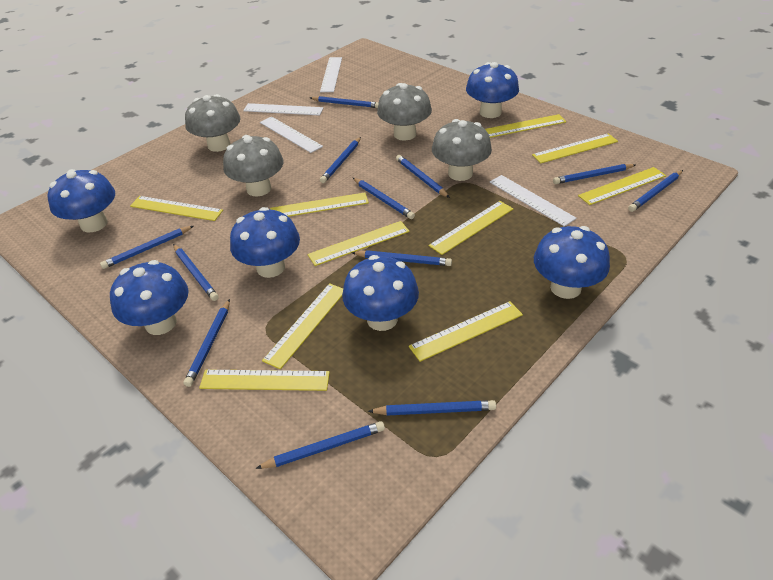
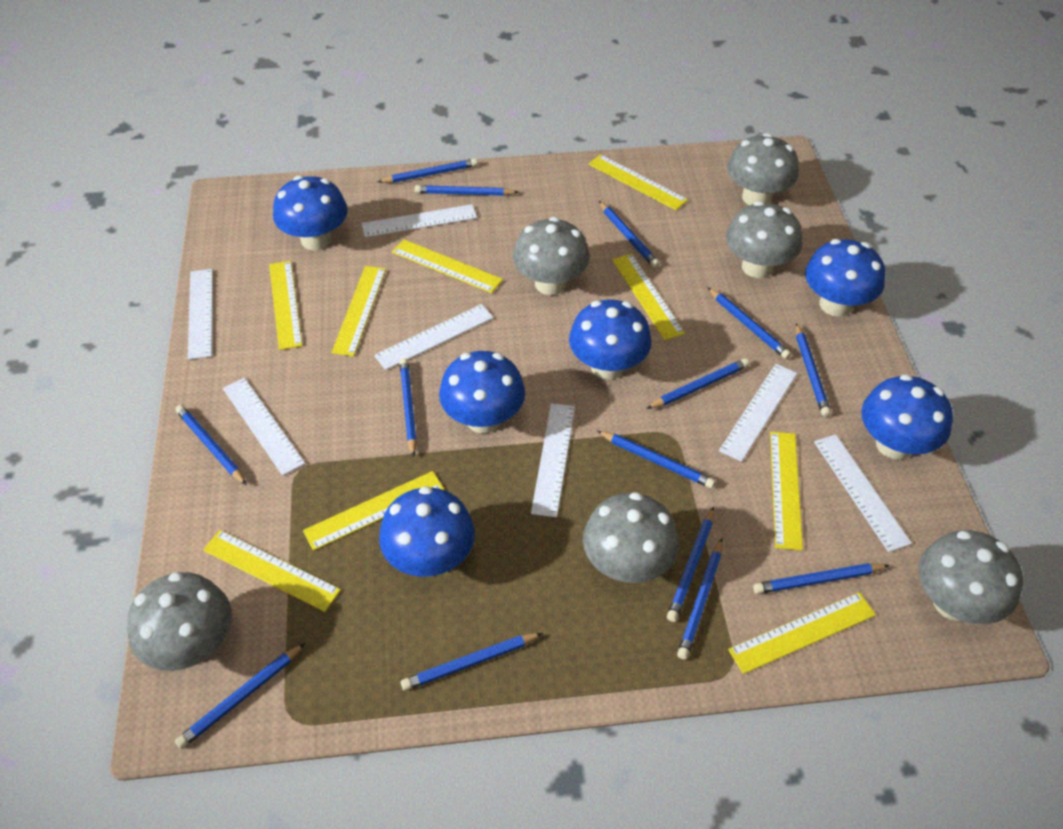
blue pencil: 12 -> 14
grey mushroom: 4 -> 6
white ruler: 4 -> 7
yellow ruler: 10 -> 9

